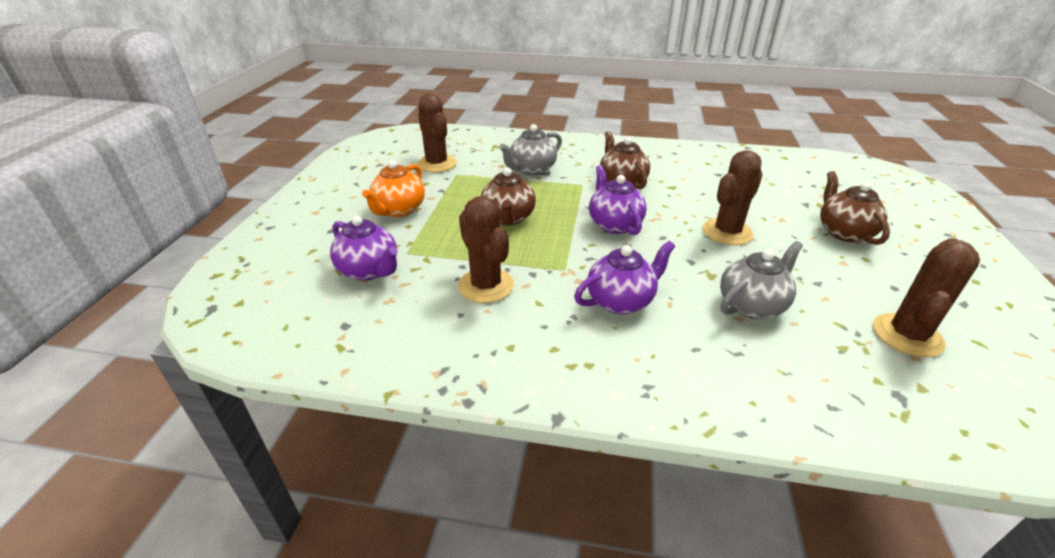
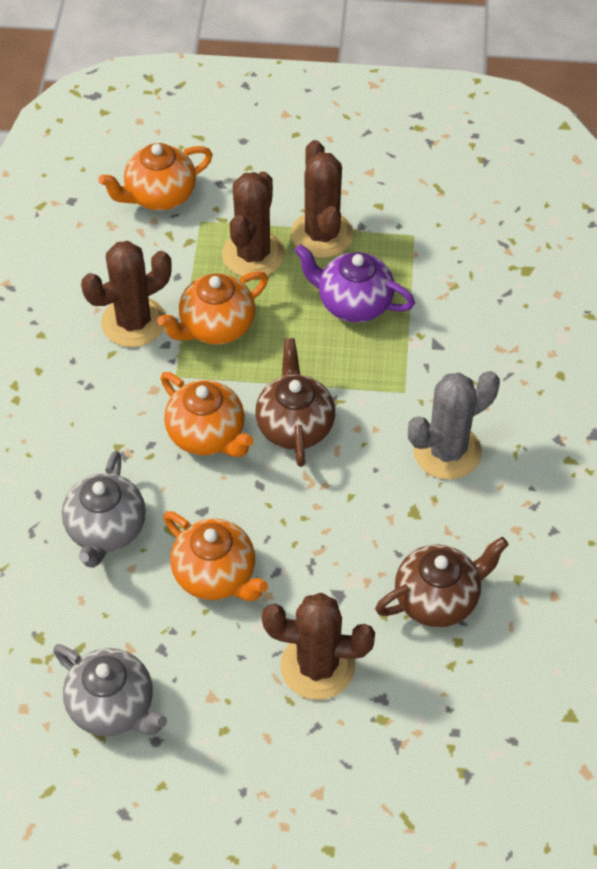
brown teapot: 3 -> 2
grey cactus: 0 -> 1
orange teapot: 1 -> 4
purple teapot: 3 -> 1

